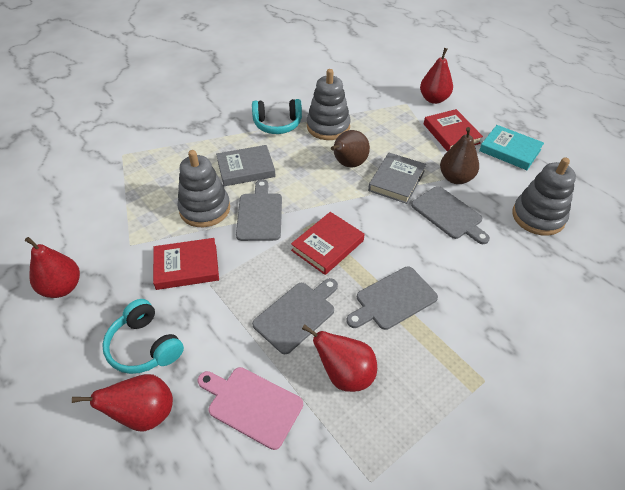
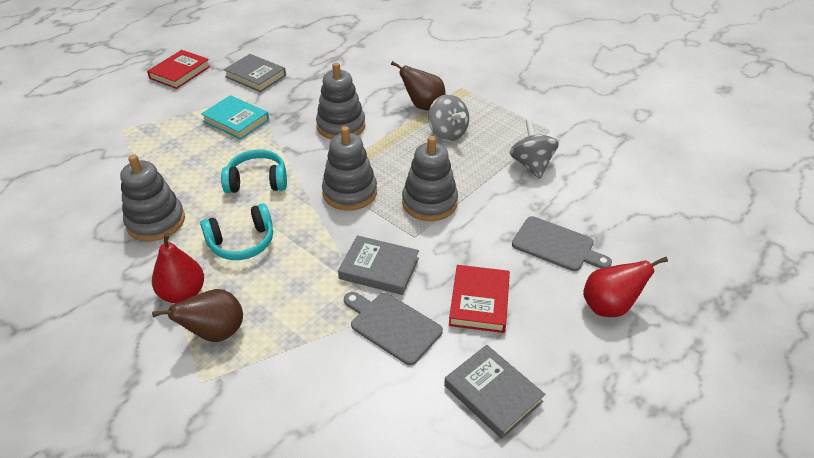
grey book: 2 -> 3
grey cutting board: 4 -> 2
grey spinning top: 0 -> 2
grey stacking toy: 3 -> 4
pink cutting board: 1 -> 0
red book: 3 -> 2
red pear: 4 -> 2

